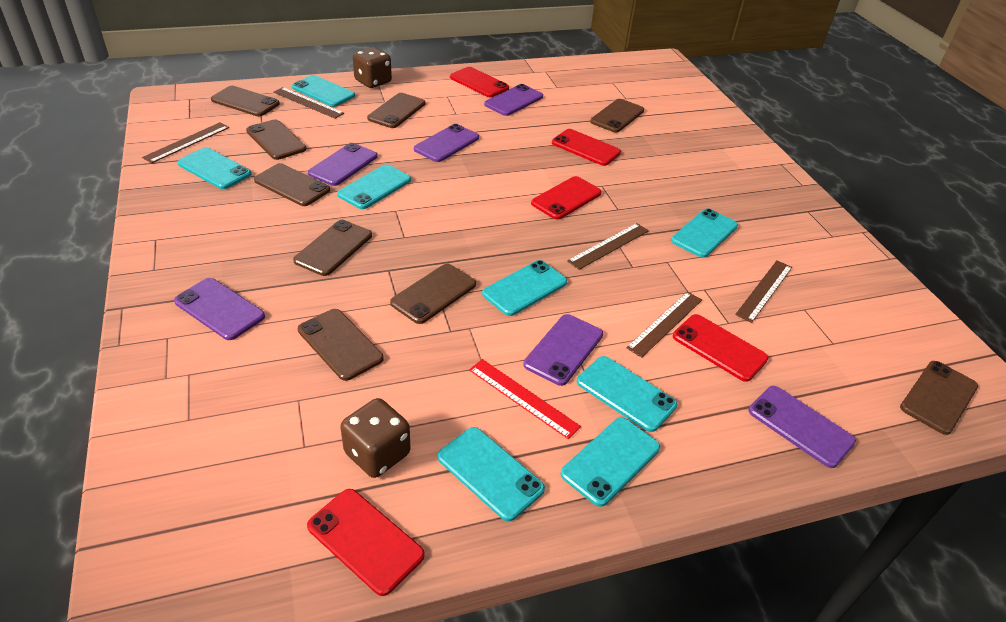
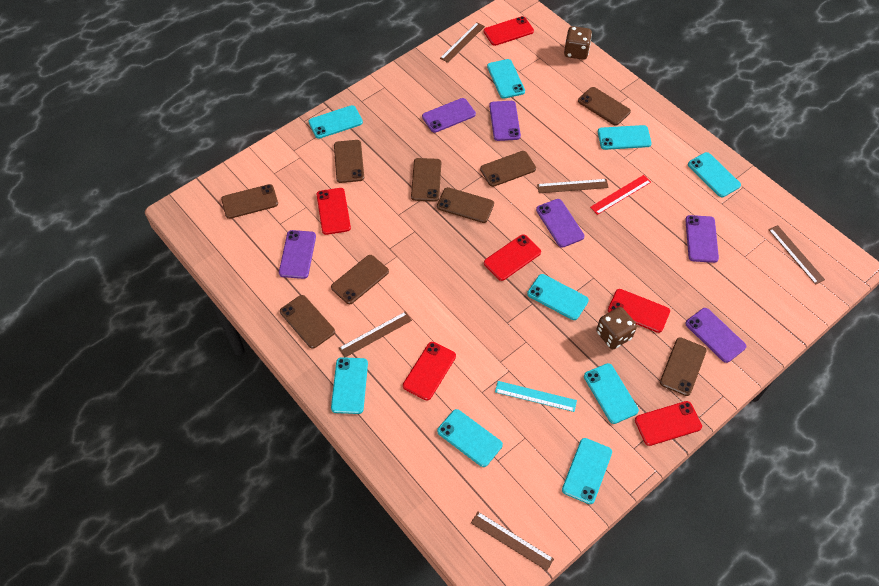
red phone: 5 -> 6
turquoise phone: 8 -> 9
turquoise ruler: 0 -> 1

